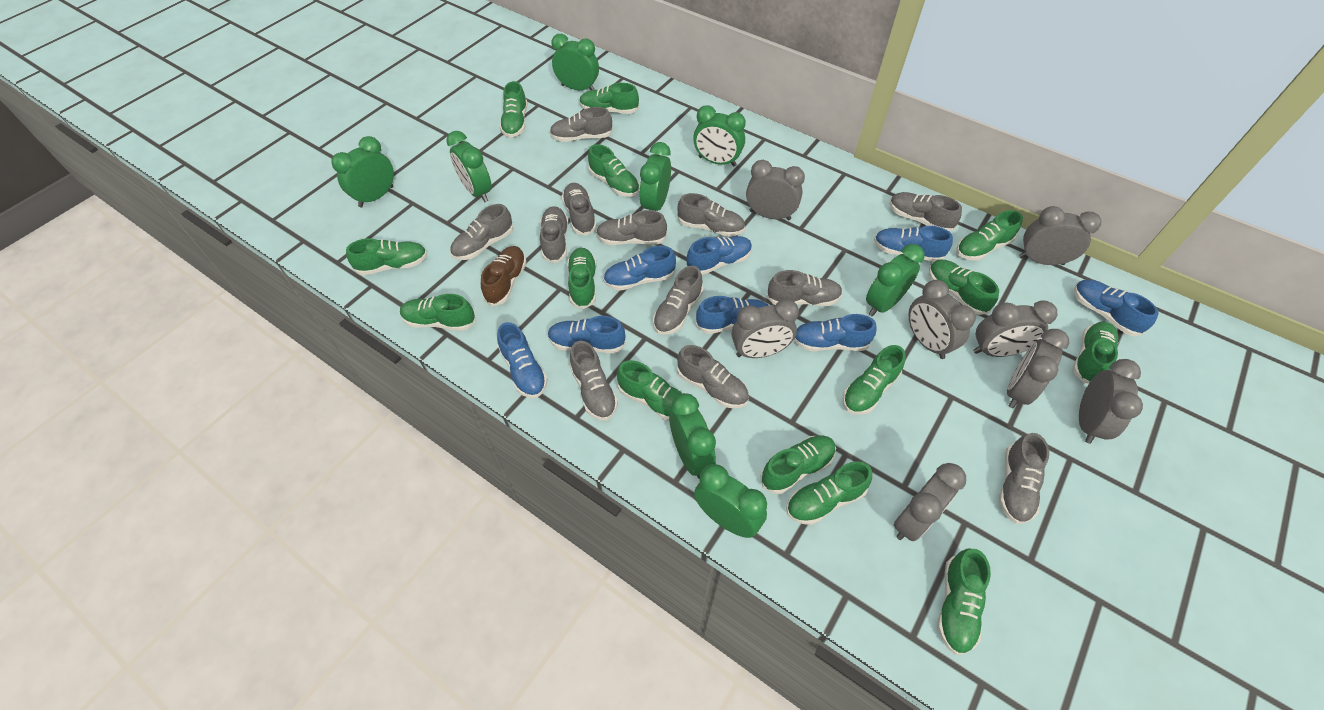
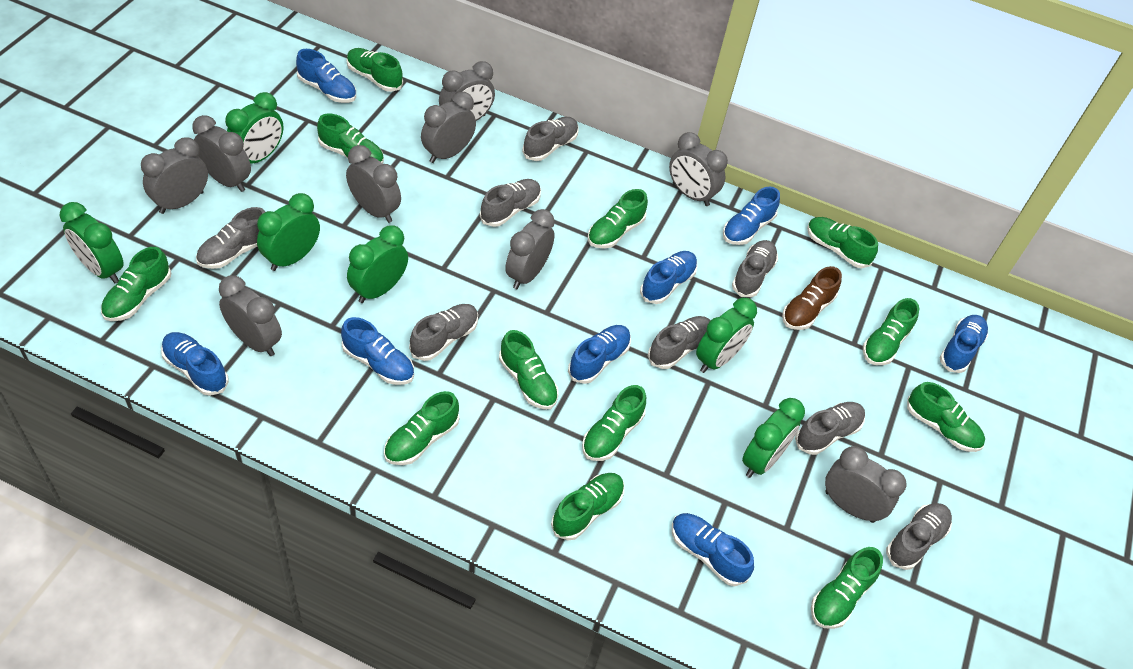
green clock: 8 -> 6
green shoe: 14 -> 12
grey clock: 8 -> 9
grey shoe: 12 -> 8

